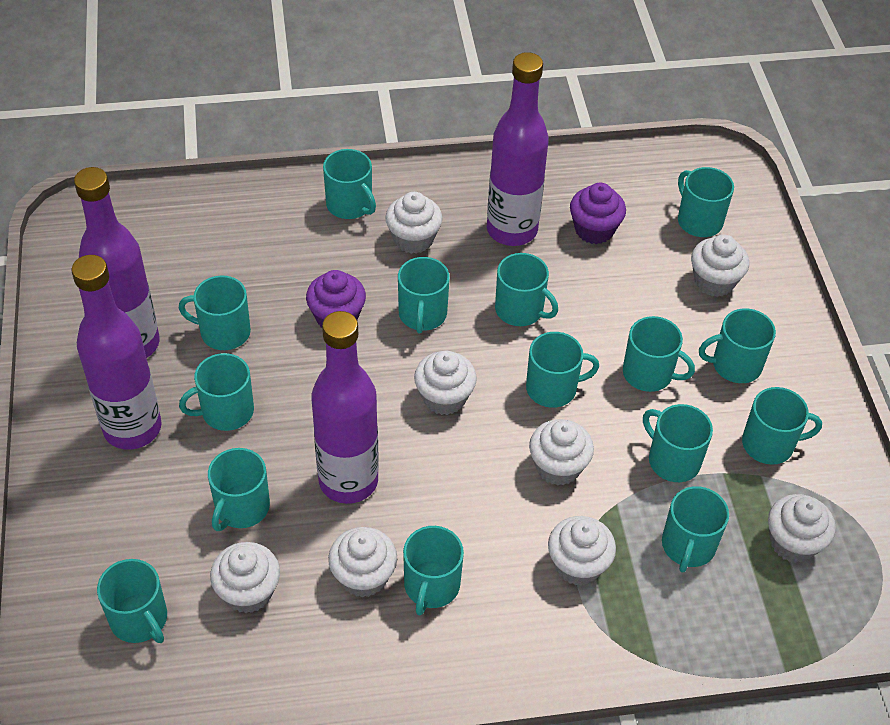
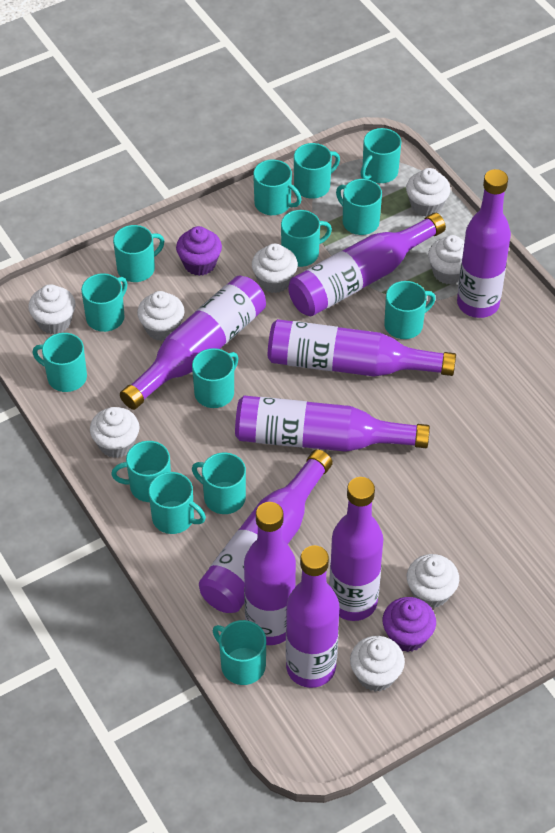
purple bottle: 4 -> 9
turquoise mug: 15 -> 14

